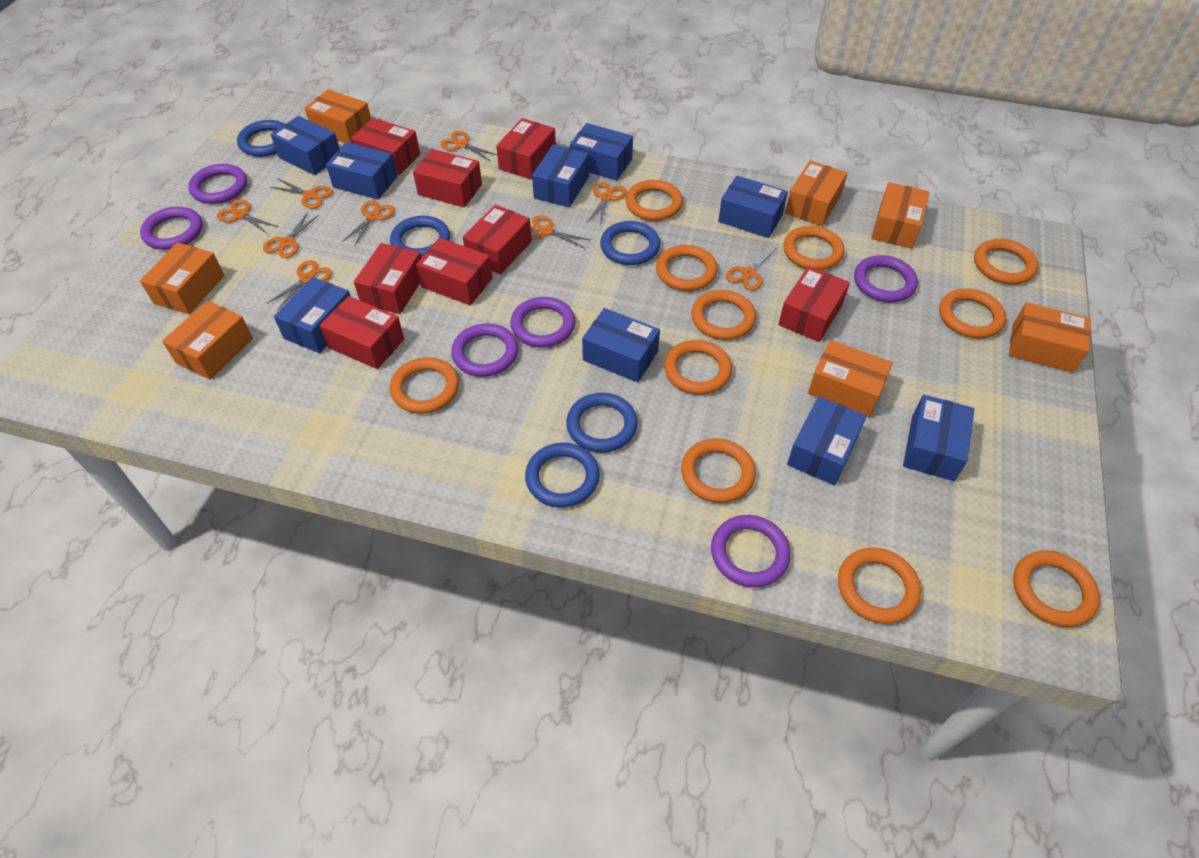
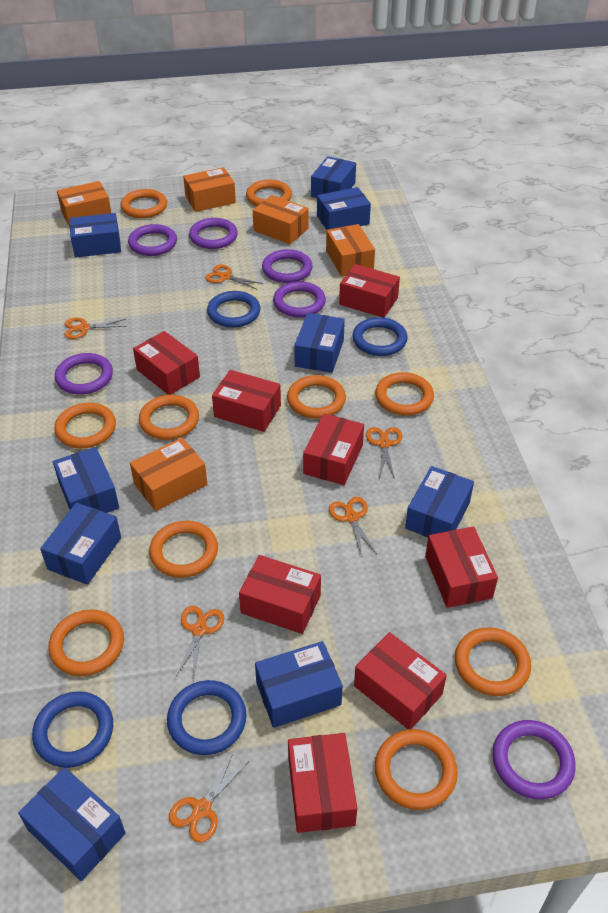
blue ring: 5 -> 4
orange box: 7 -> 5
orange ring: 11 -> 10
orange scissors: 9 -> 6

